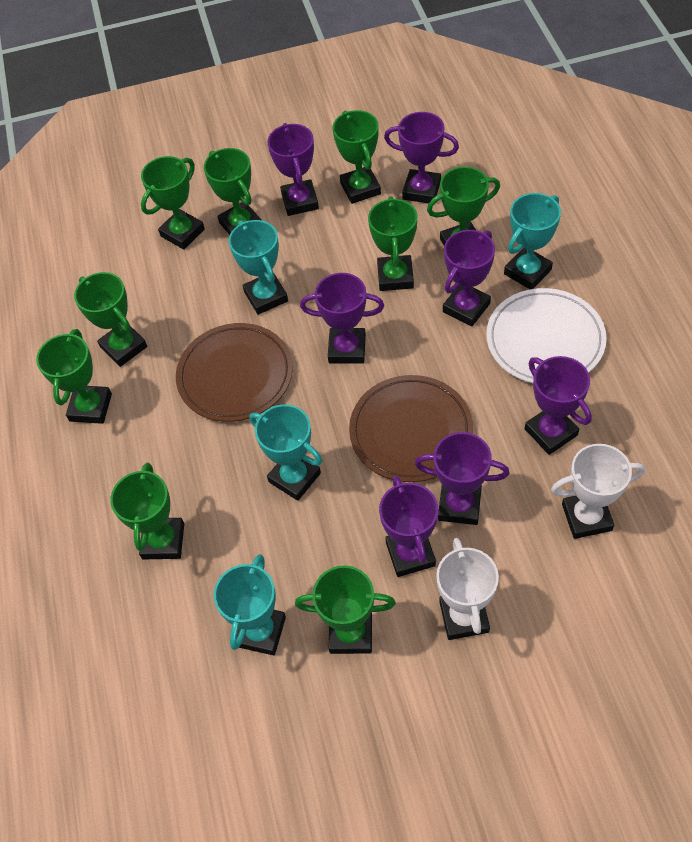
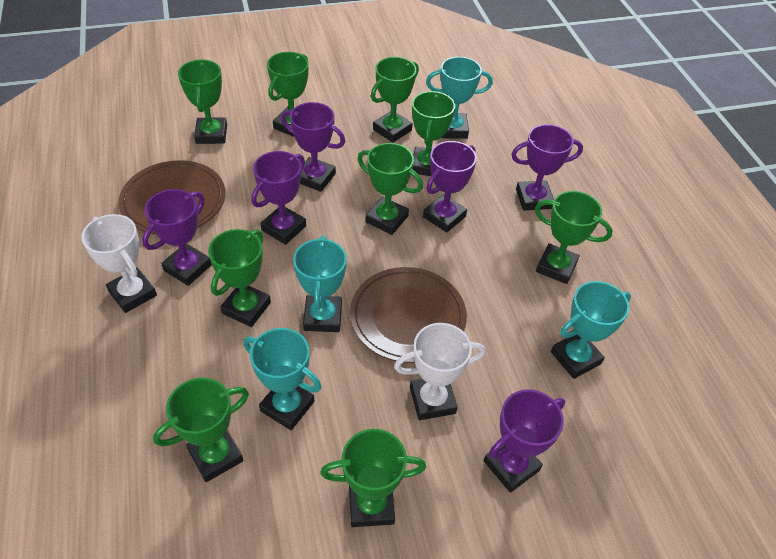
purple trophy: 7 -> 6
white plate: 1 -> 0

